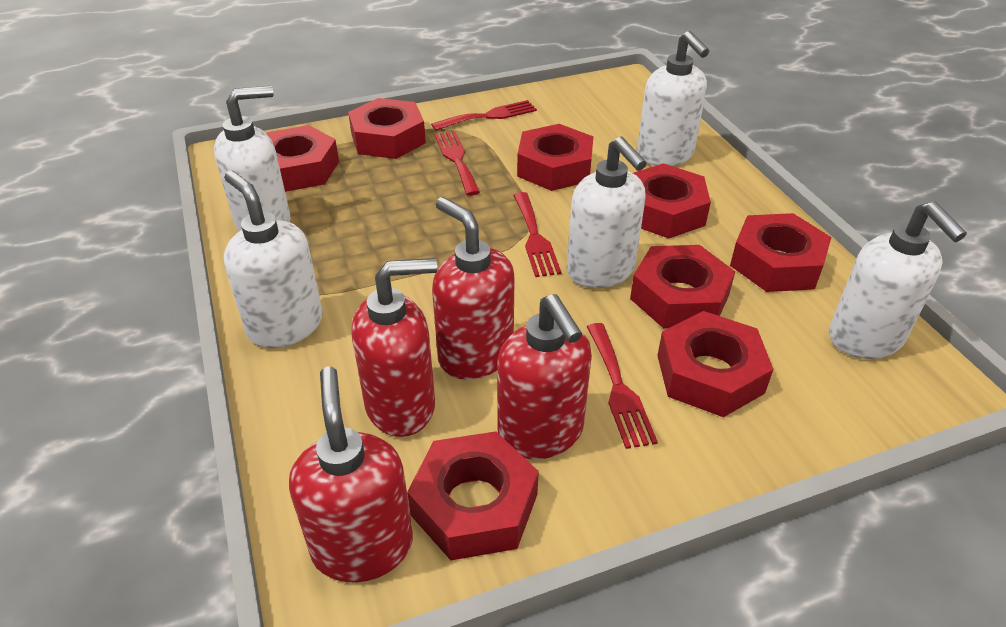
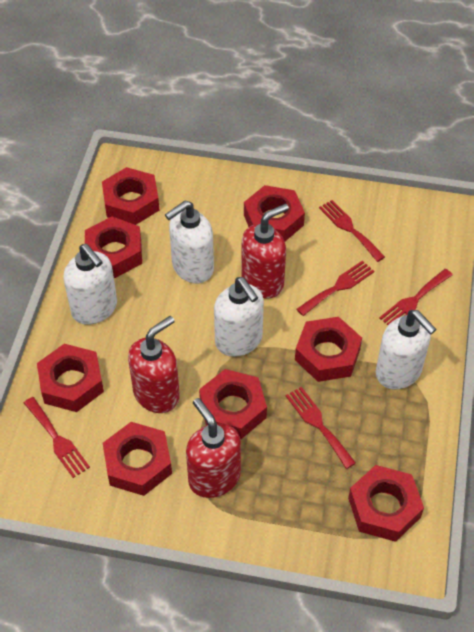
red fork: 4 -> 5
red soap dispenser: 4 -> 3
white soap dispenser: 5 -> 4

